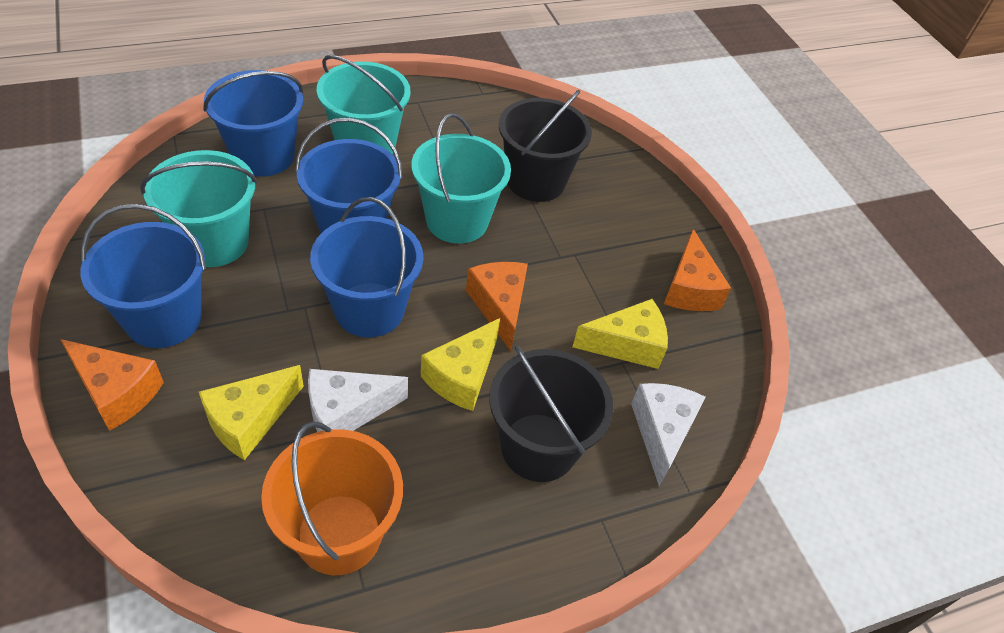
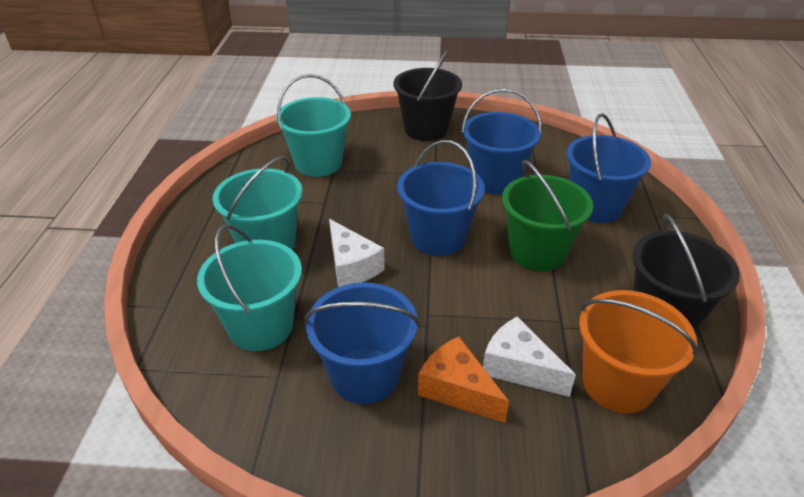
green bucket: 0 -> 1
orange cheese: 3 -> 1
yellow cheese: 3 -> 0

